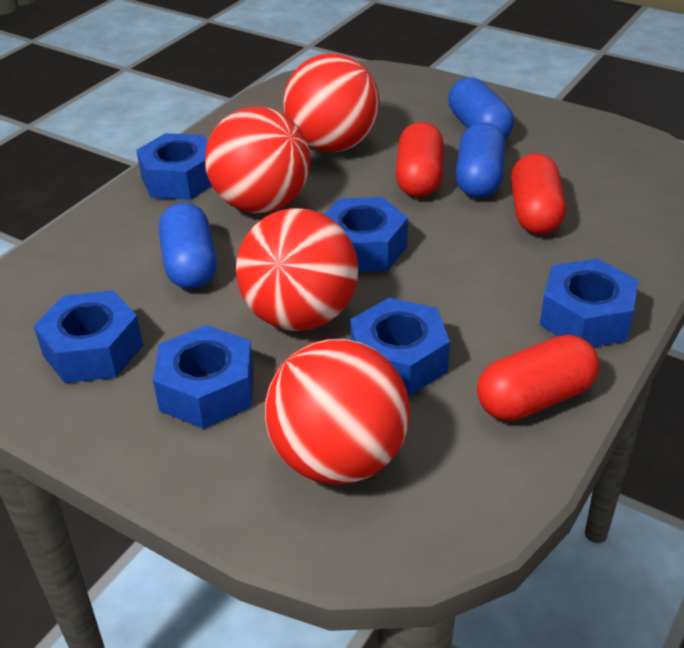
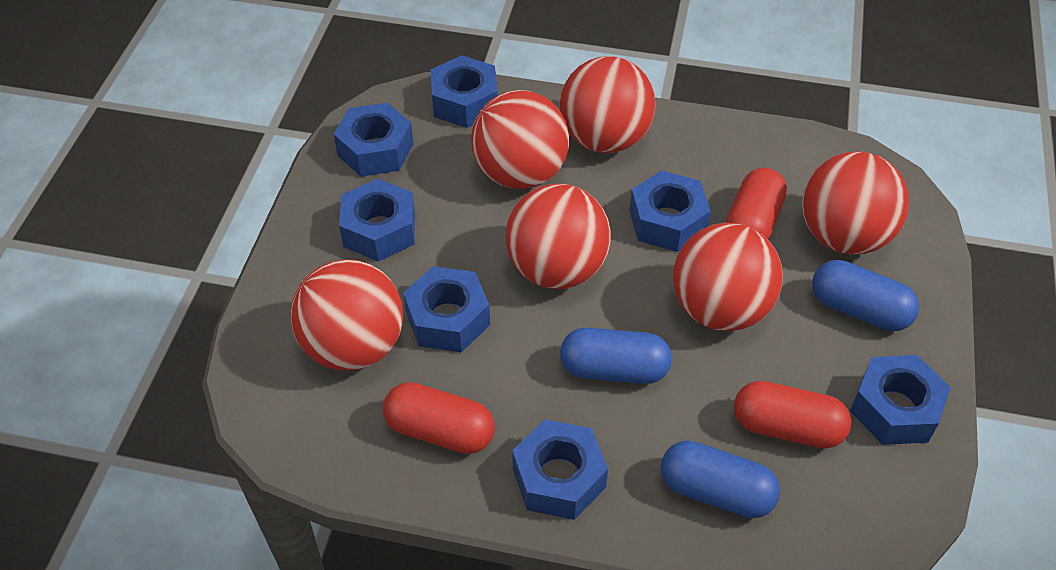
blue nut: 6 -> 7
red ball: 4 -> 6

